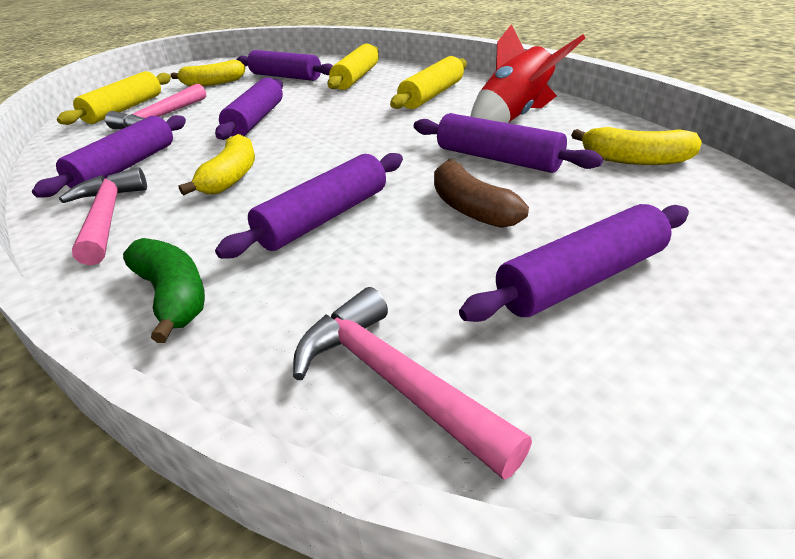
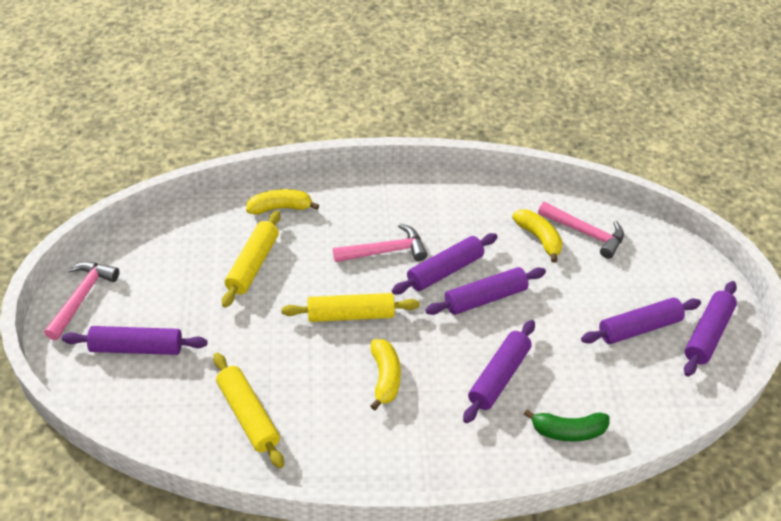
brown banana: 1 -> 0
red rocket: 1 -> 0

